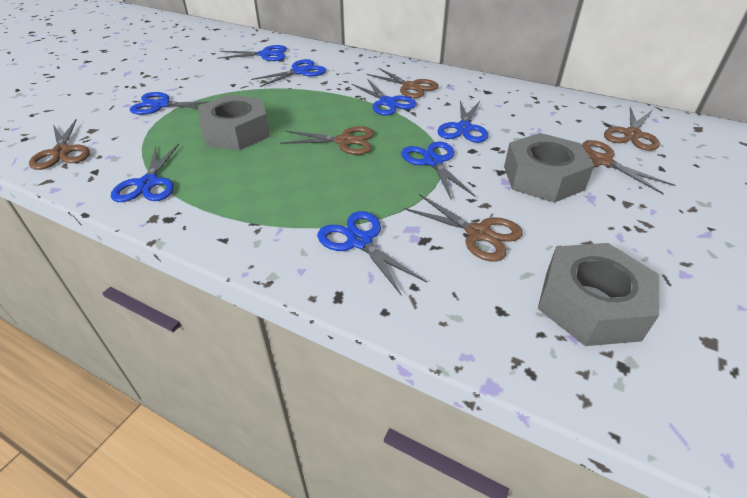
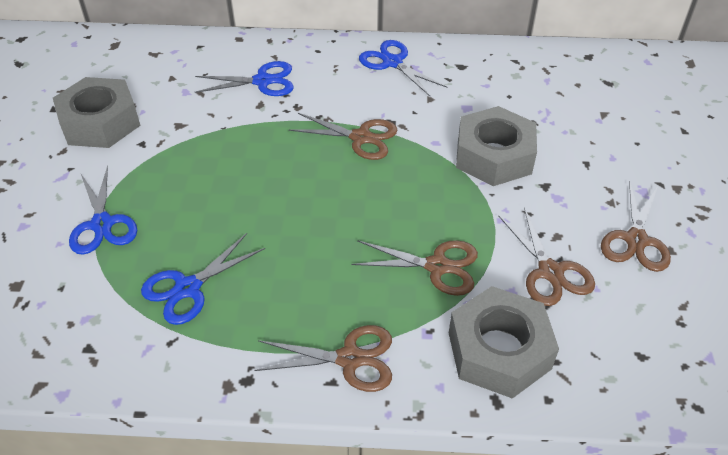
blue scissors: 8 -> 4
brown scissors: 6 -> 5

